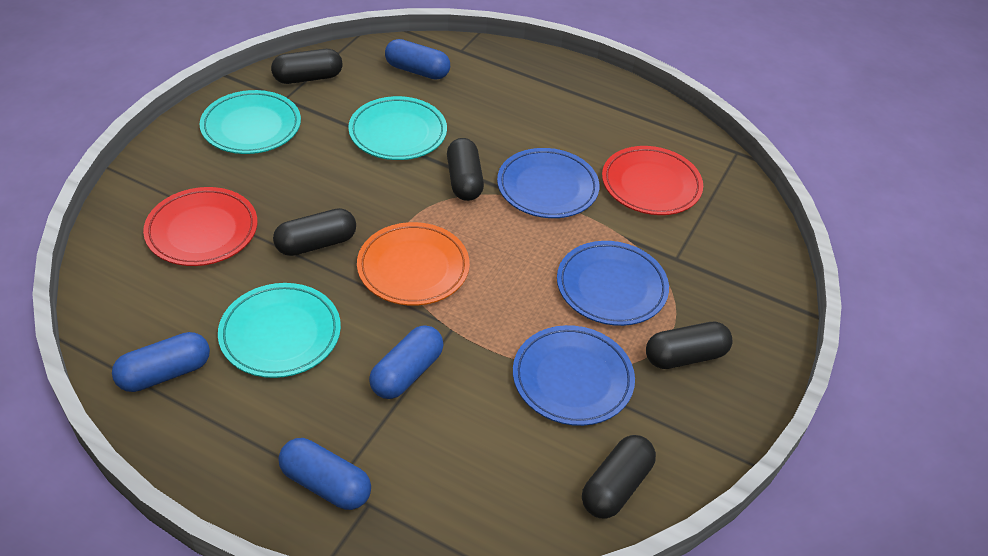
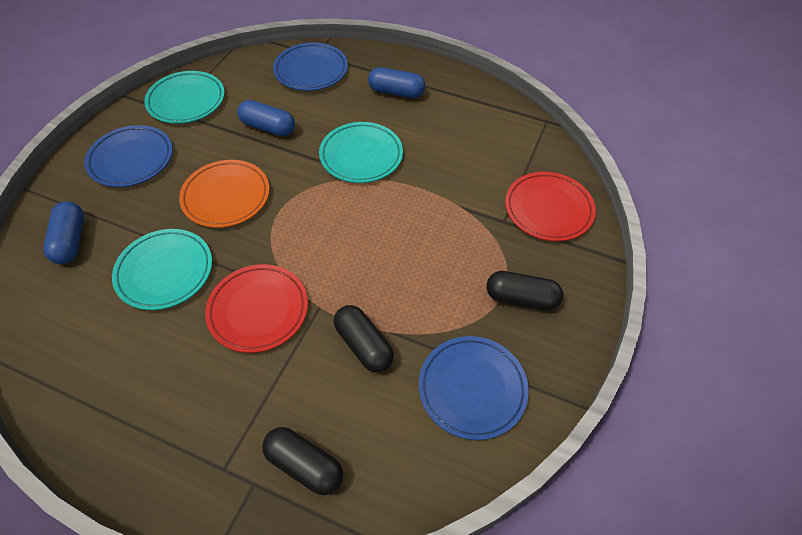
black capsule: 5 -> 3
blue capsule: 4 -> 3

